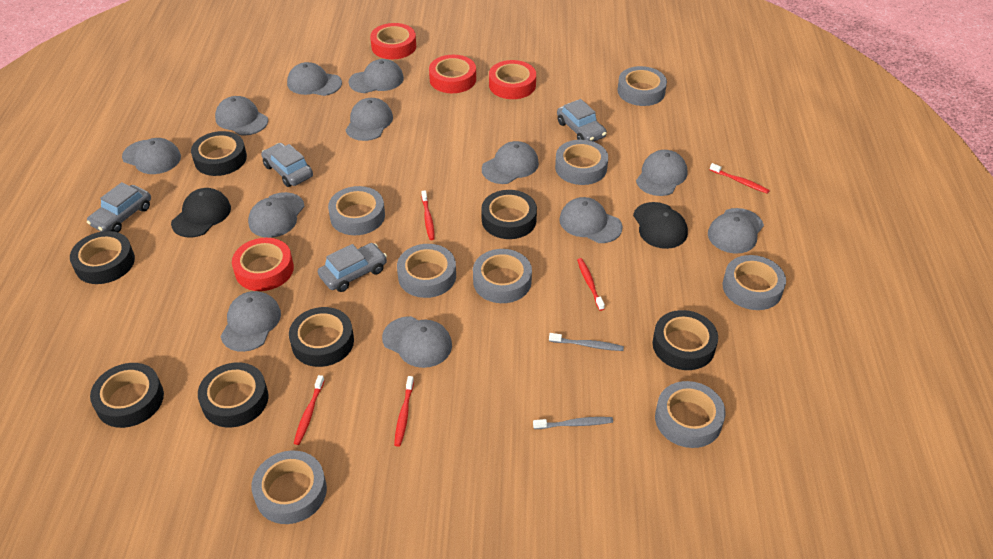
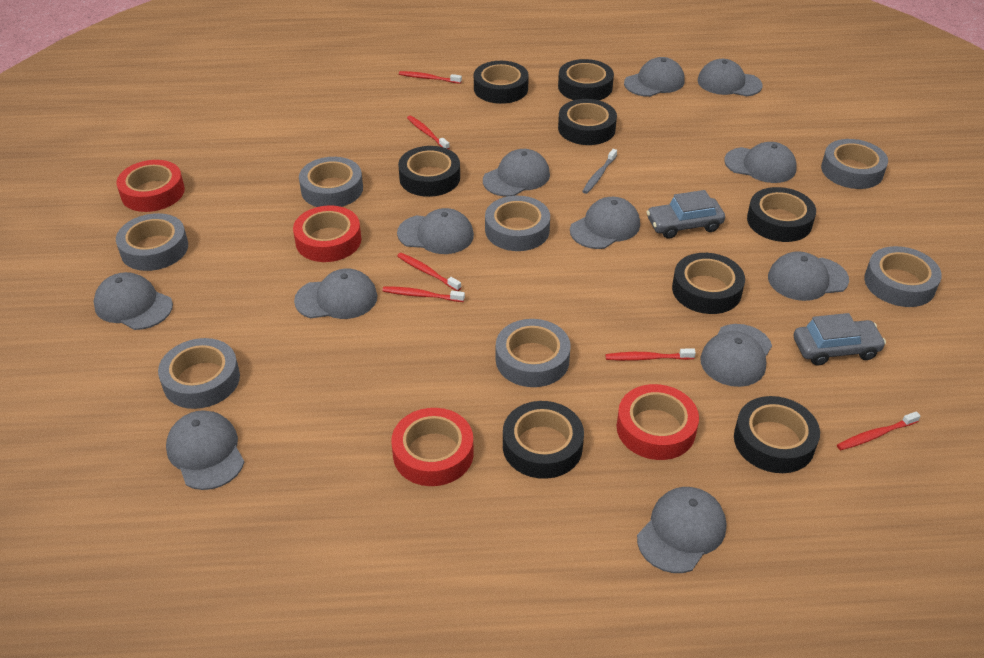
black cap: 2 -> 0
black tape: 7 -> 8
grey car: 4 -> 2
grey tape: 8 -> 7
grey toothbrush: 2 -> 1
red toothbrush: 5 -> 6

